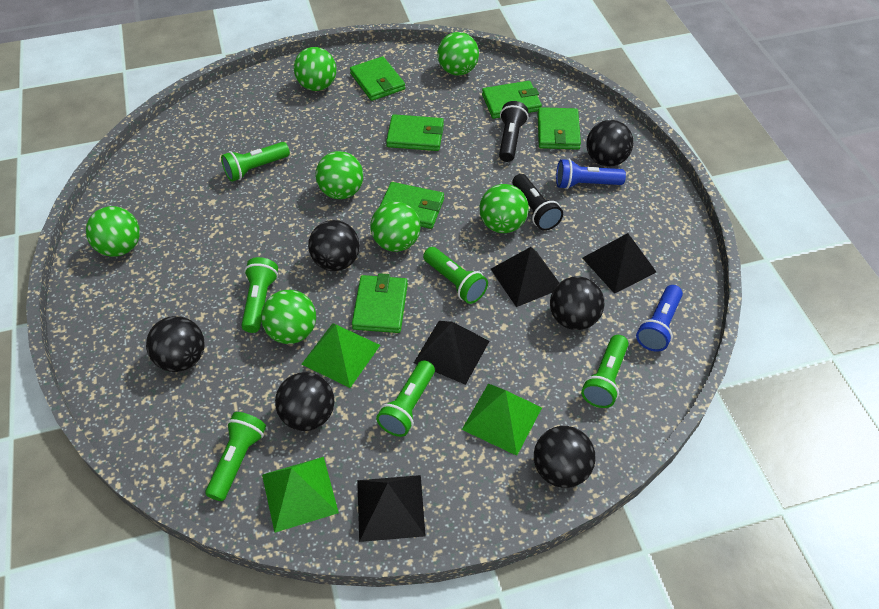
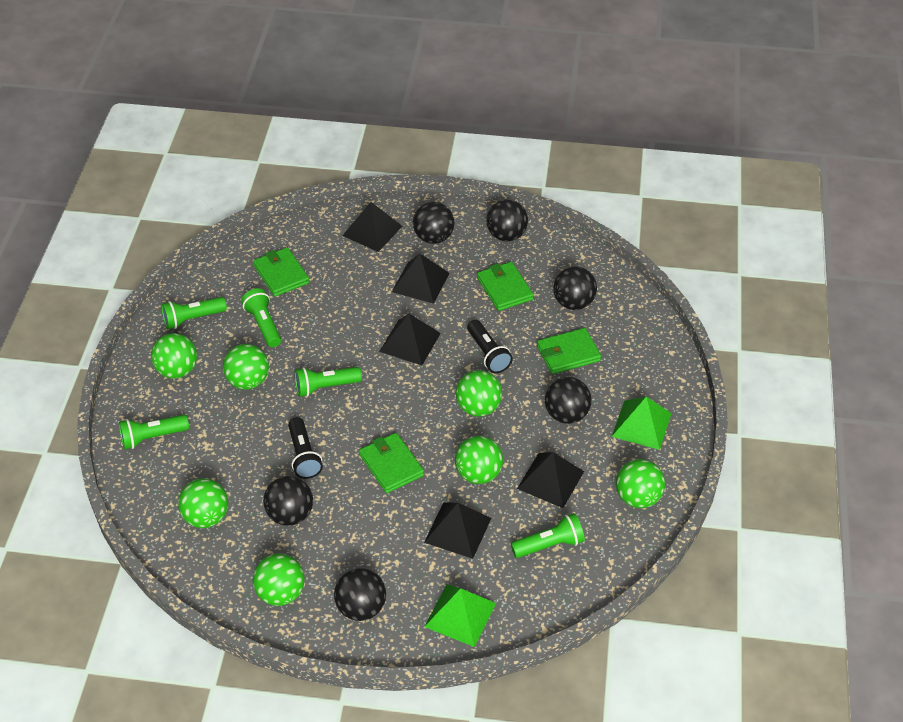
black pyramid: 4 -> 5
blue flashlight: 2 -> 0
green flashlight: 6 -> 5
green pyramid: 3 -> 2
green wallet: 6 -> 4

